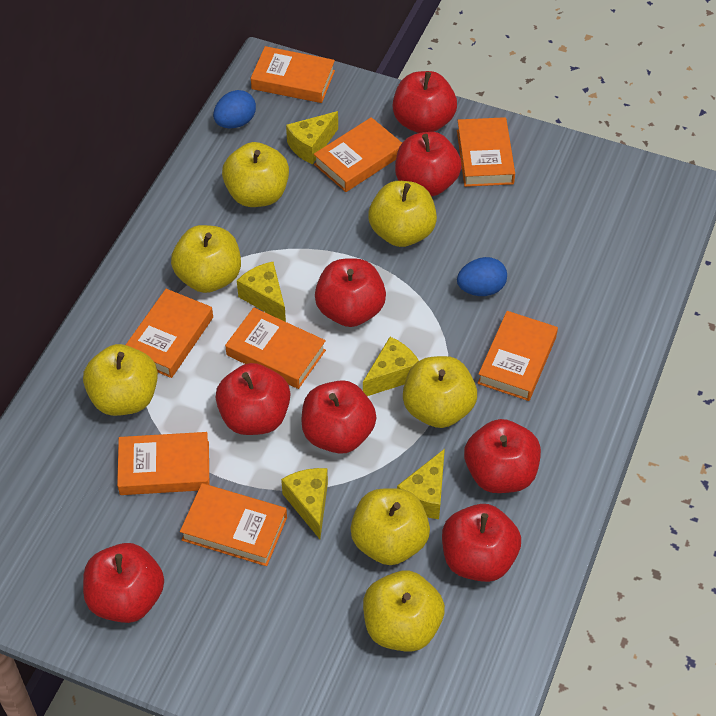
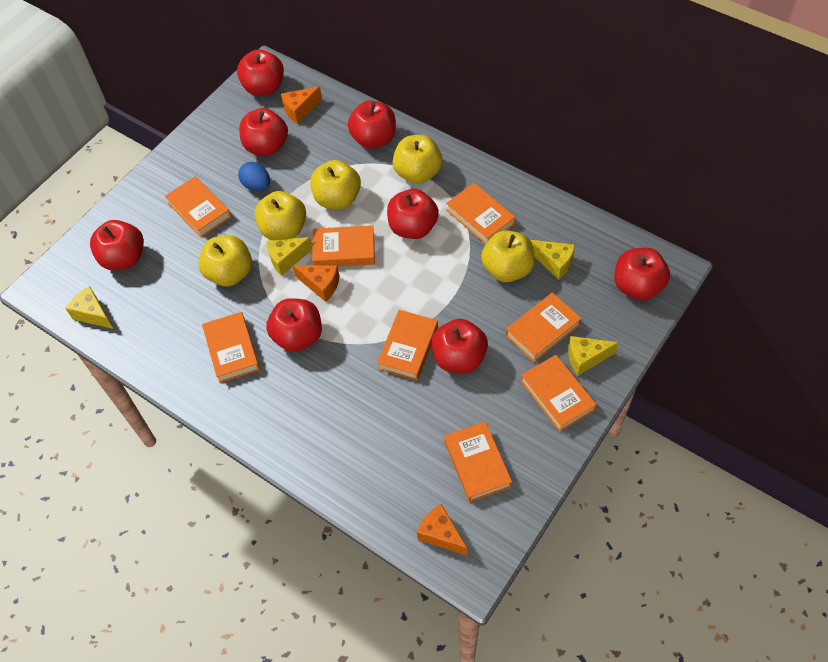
blue egg: 2 -> 1
orange cheese: 0 -> 3
yellow apple: 7 -> 5
yellow cheese: 5 -> 4

